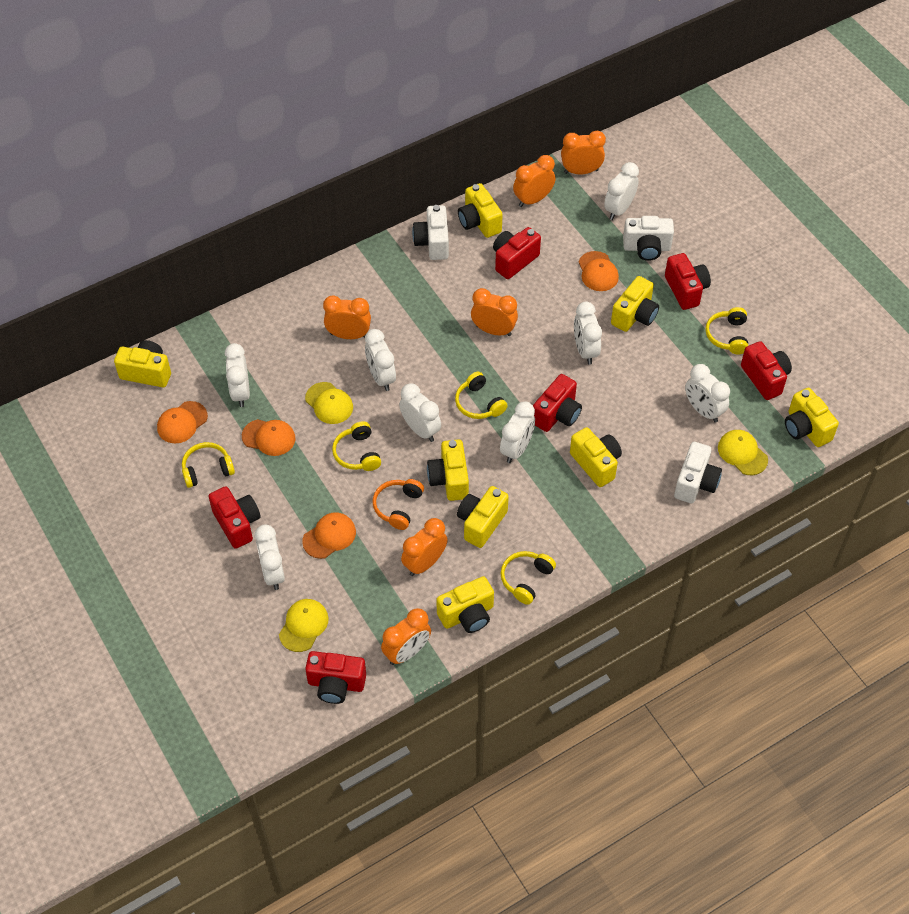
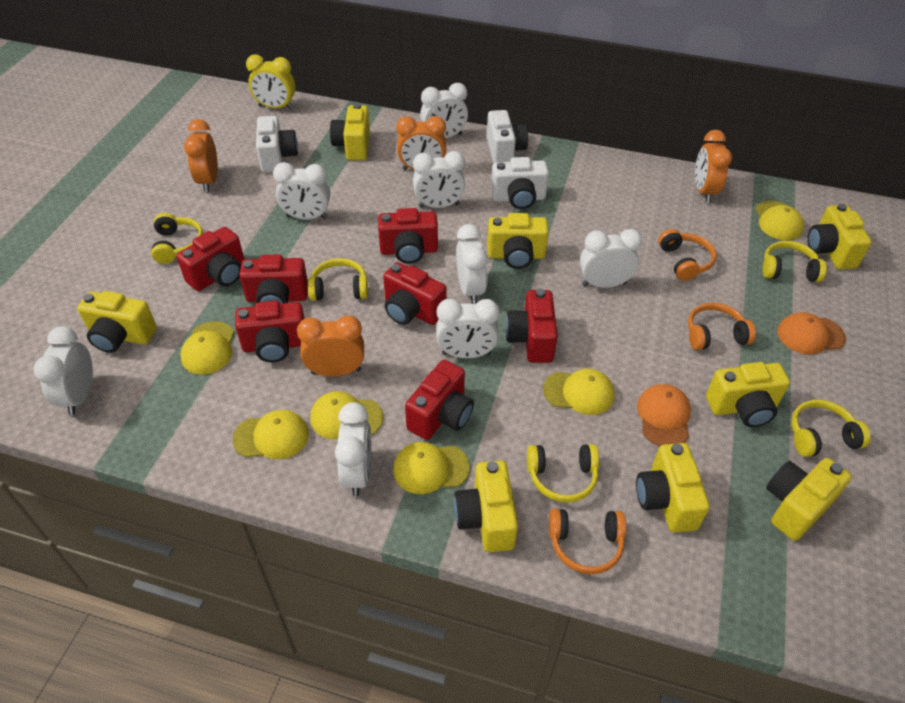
orange cap: 4 -> 2
orange clock: 6 -> 4
orange headphones: 1 -> 3
red camera: 6 -> 7
yellow cap: 3 -> 6
yellow clock: 0 -> 1

